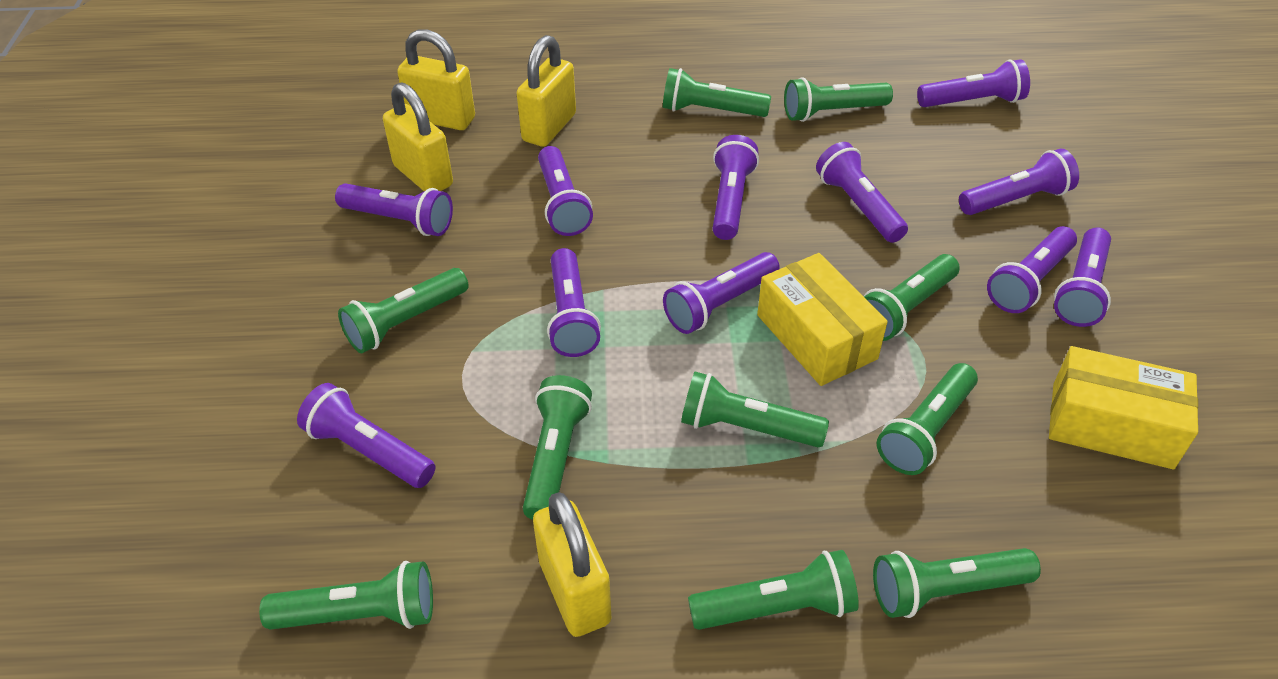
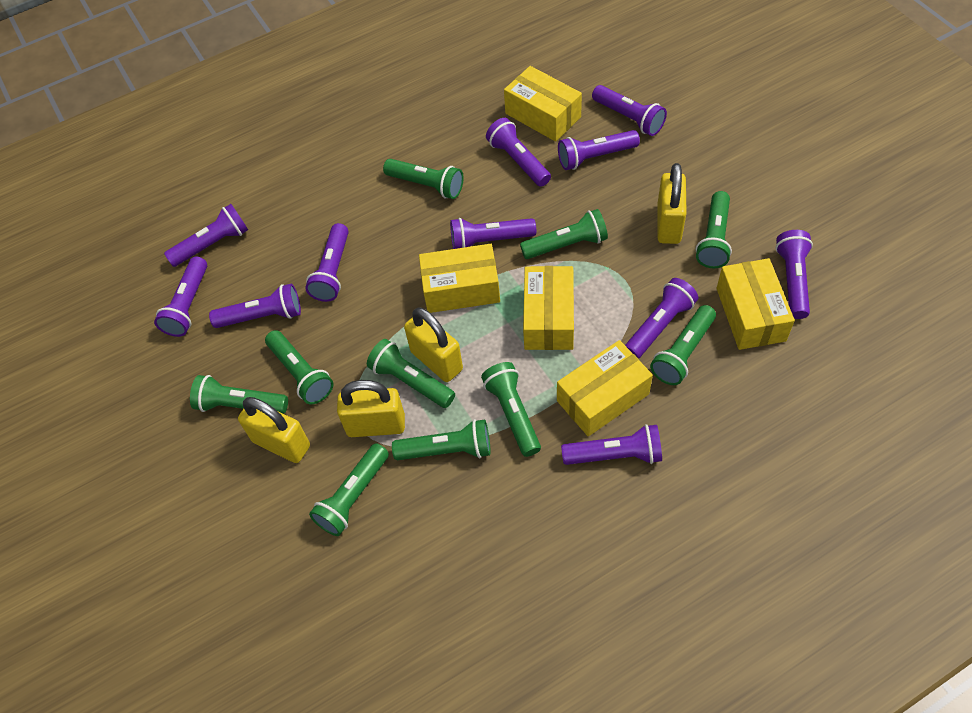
yellow box: 2 -> 5

